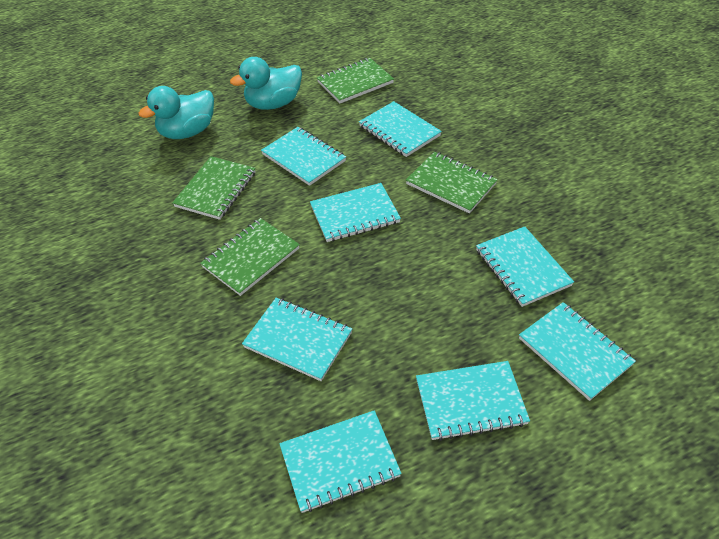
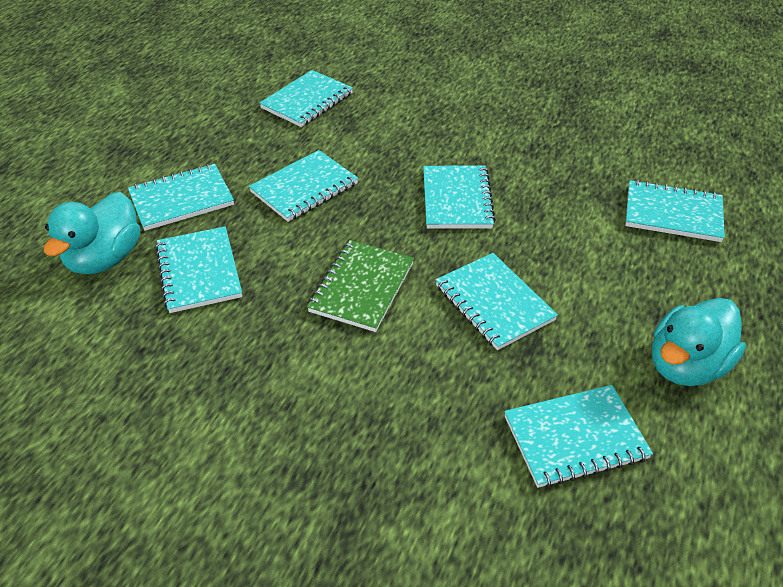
green notebook: 4 -> 1

